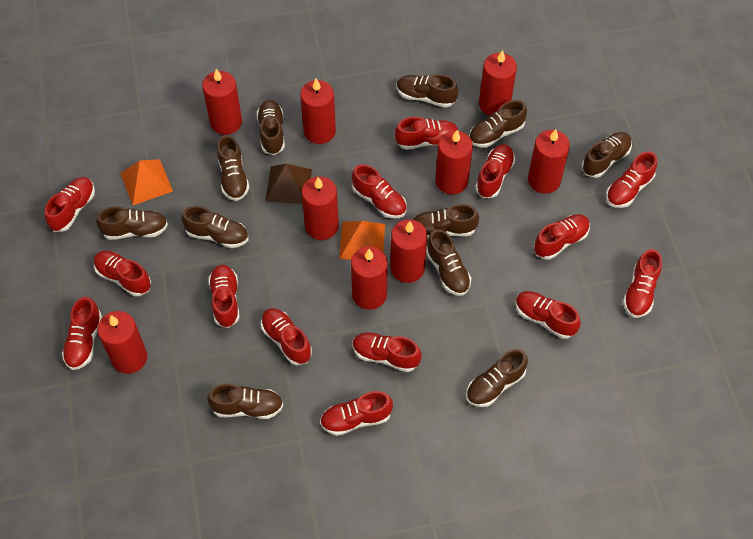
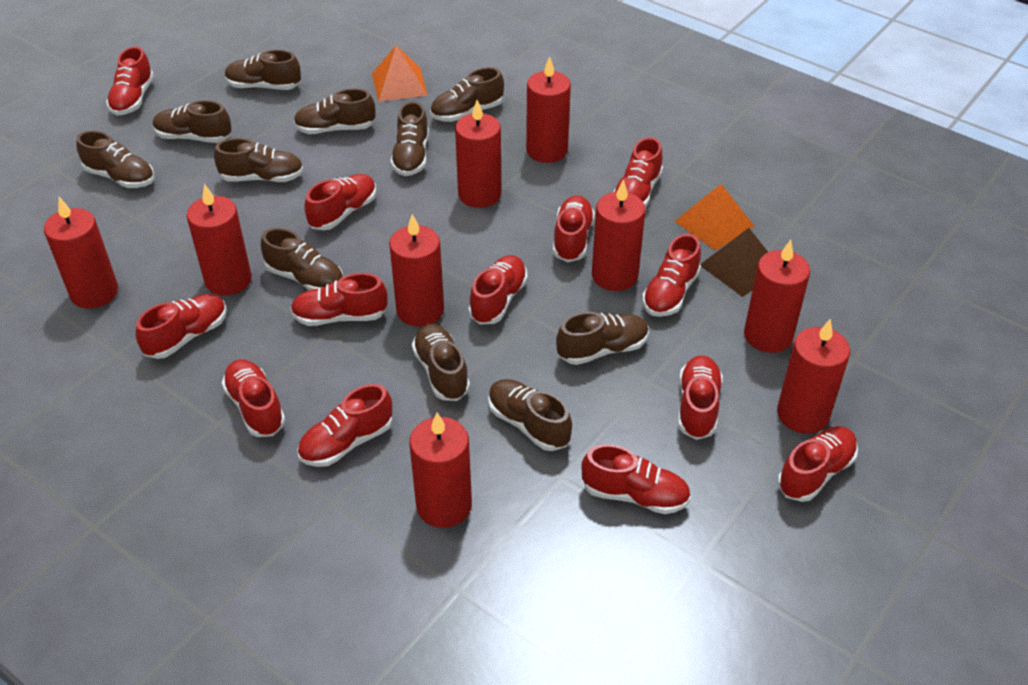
red shoe: 14 -> 13

